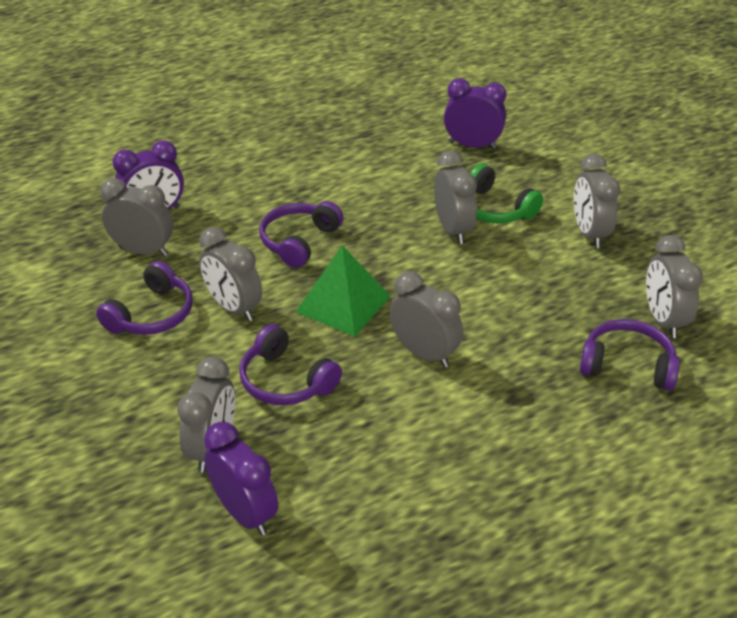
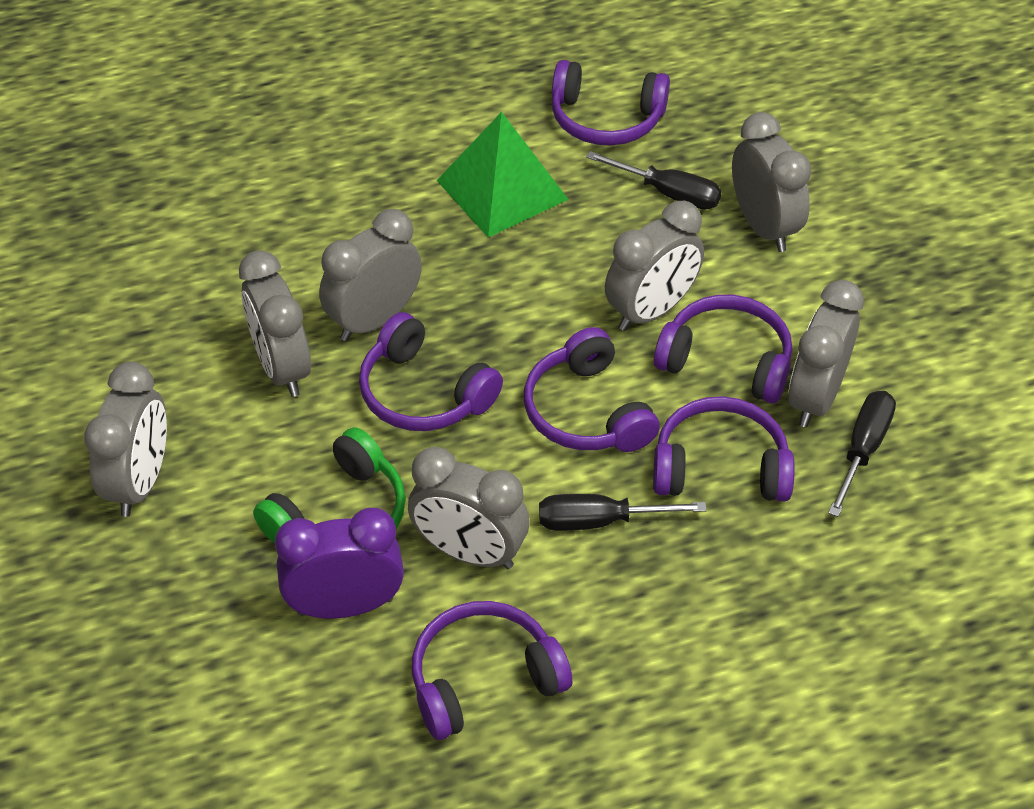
black screwdriver: 0 -> 3
purple clock: 3 -> 1
purple headphones: 4 -> 6

